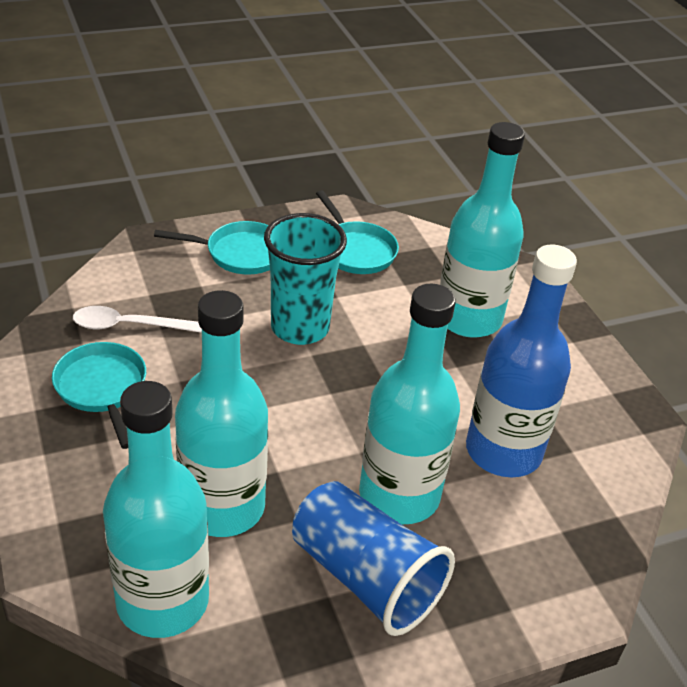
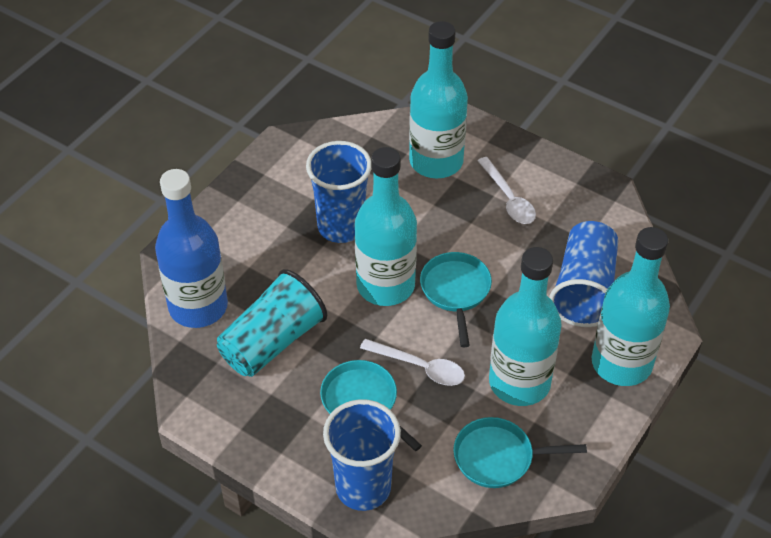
blue cup: 1 -> 3
white spoon: 1 -> 2

